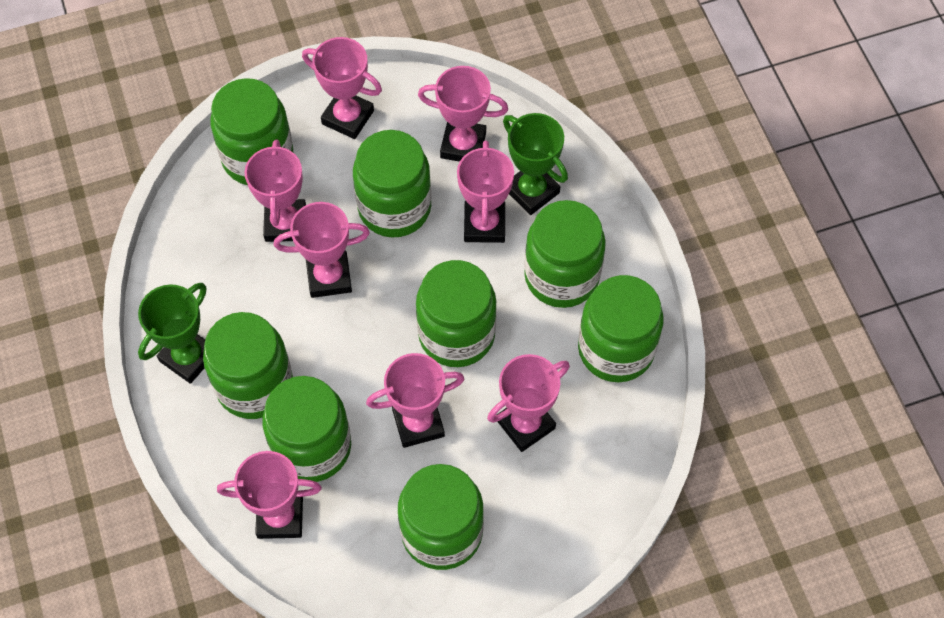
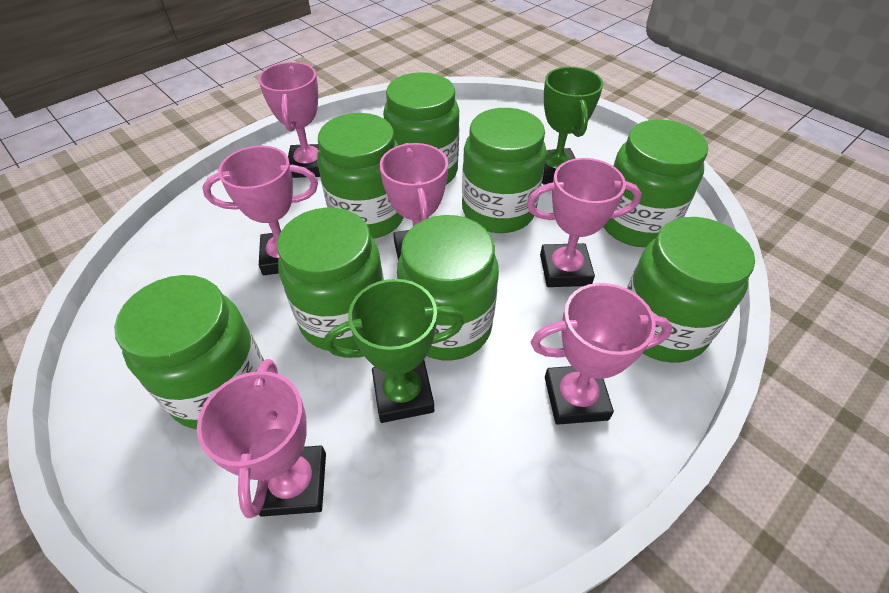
pink trophy: 8 -> 6

